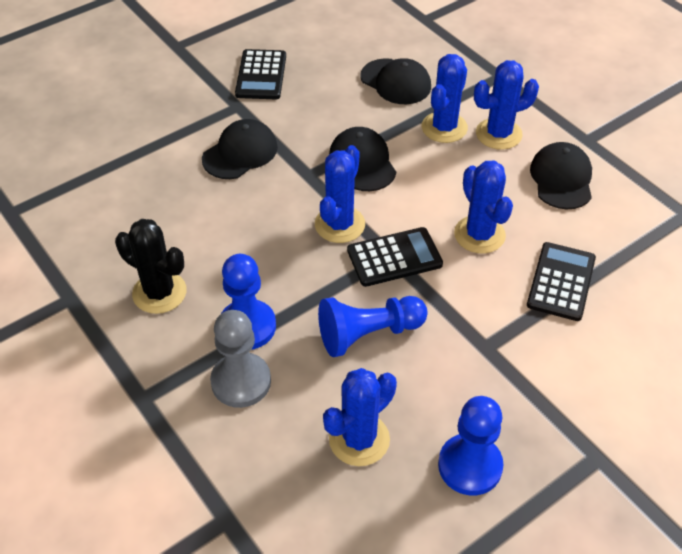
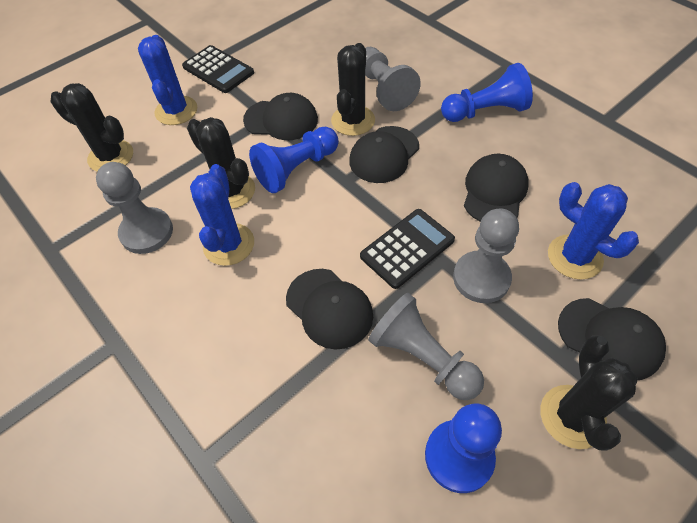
black cactus: 1 -> 4
black calculator: 3 -> 2
black cap: 4 -> 5
blue cactus: 5 -> 3
grey pawn: 1 -> 4

